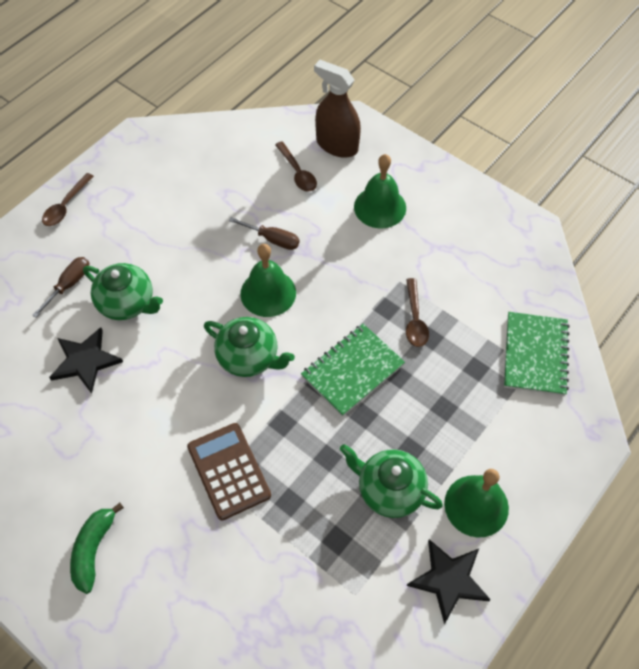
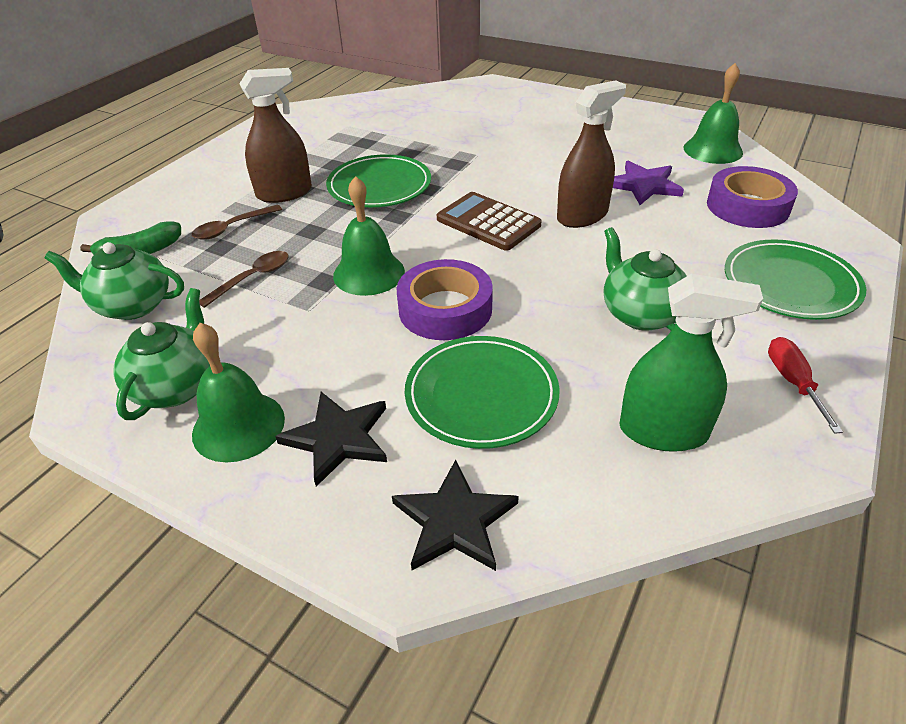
brown screwdriver: 2 -> 0
brown spoon: 3 -> 2
brown spray bottle: 1 -> 2
green notebook: 2 -> 0
green plate: 0 -> 3
green spray bottle: 0 -> 1
purple star: 0 -> 1
purple tape: 0 -> 2
red screwdriver: 0 -> 1

